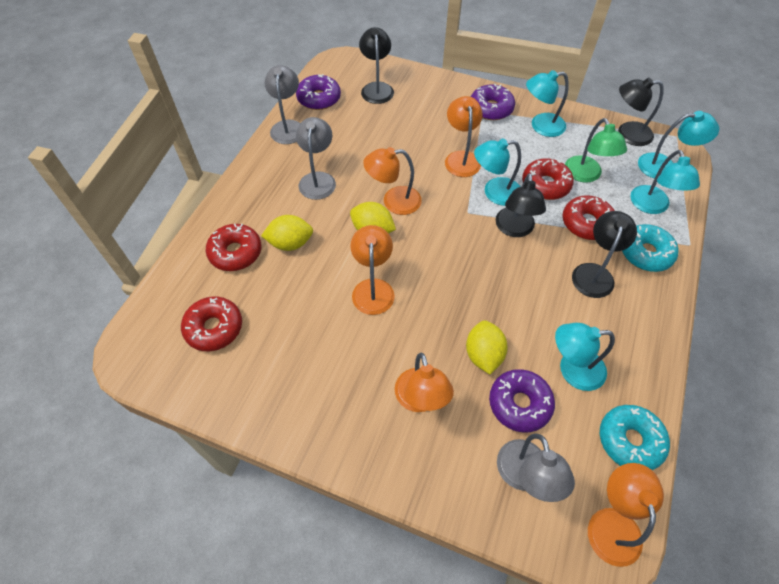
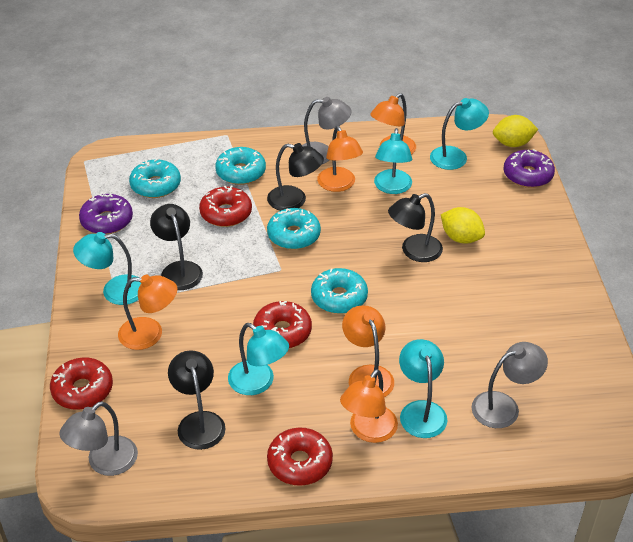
green lamp: 1 -> 0
purple donut: 3 -> 2
turquoise donut: 2 -> 4
yellow lemon: 3 -> 2

